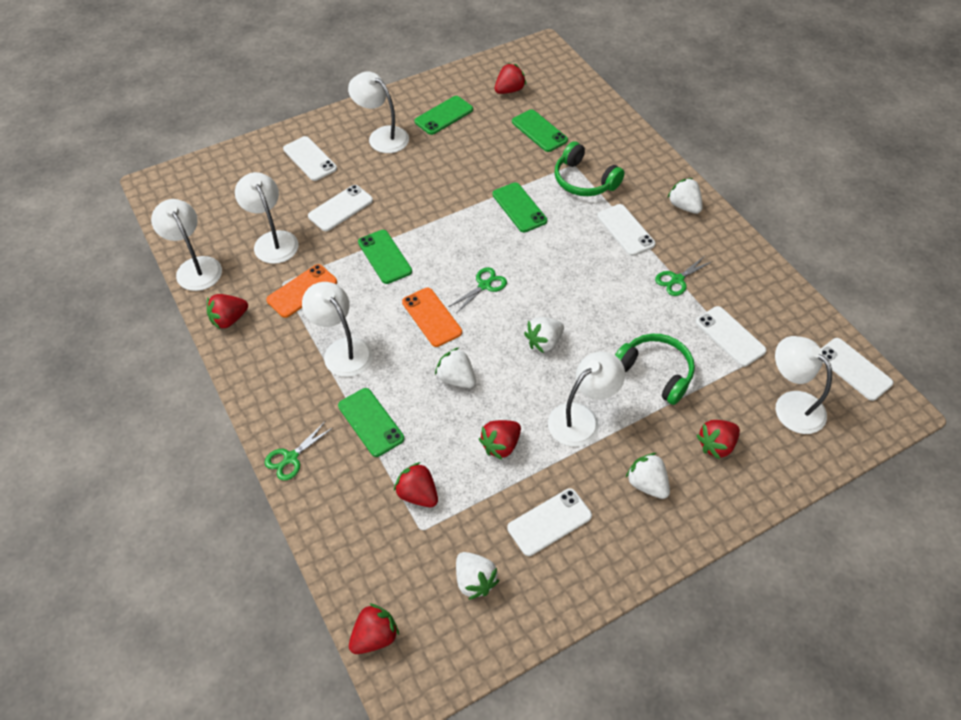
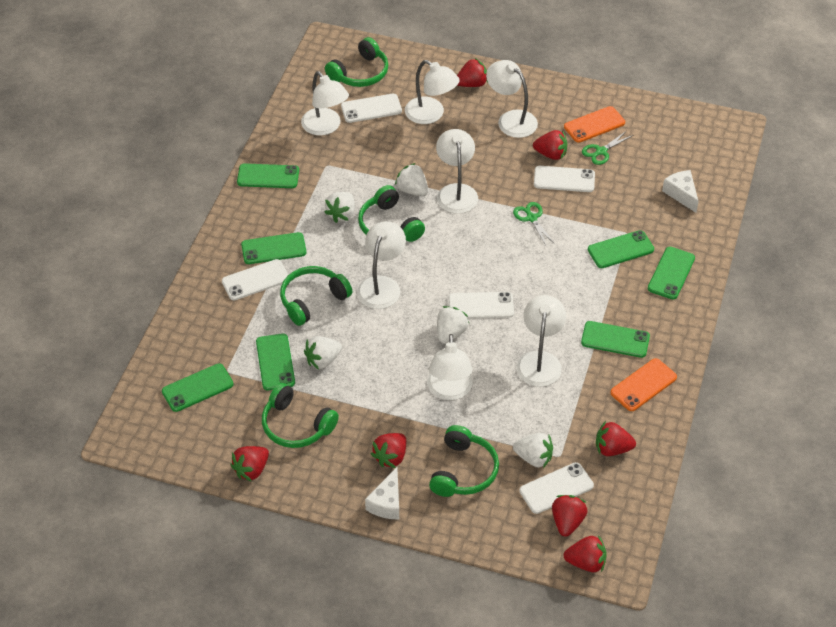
green headphones: 2 -> 5
green phone: 5 -> 7
green scissors: 3 -> 2
red strawberry: 6 -> 7
white cheese: 0 -> 2
white lamp: 6 -> 7
white phone: 6 -> 5

